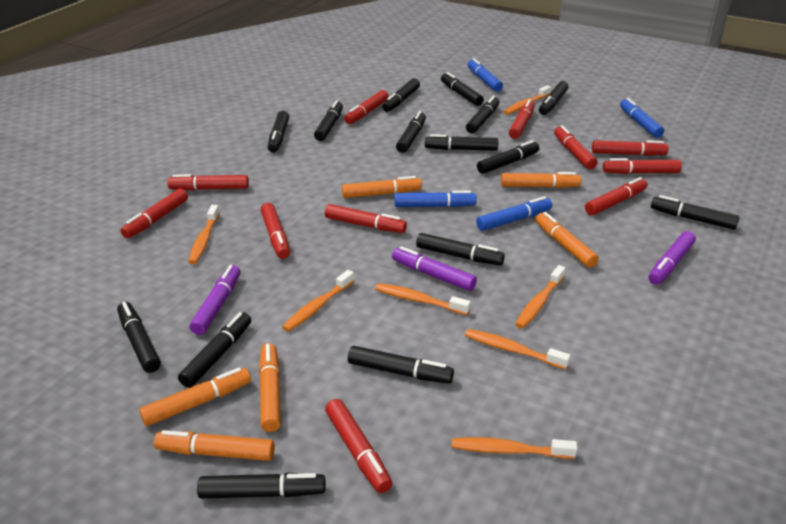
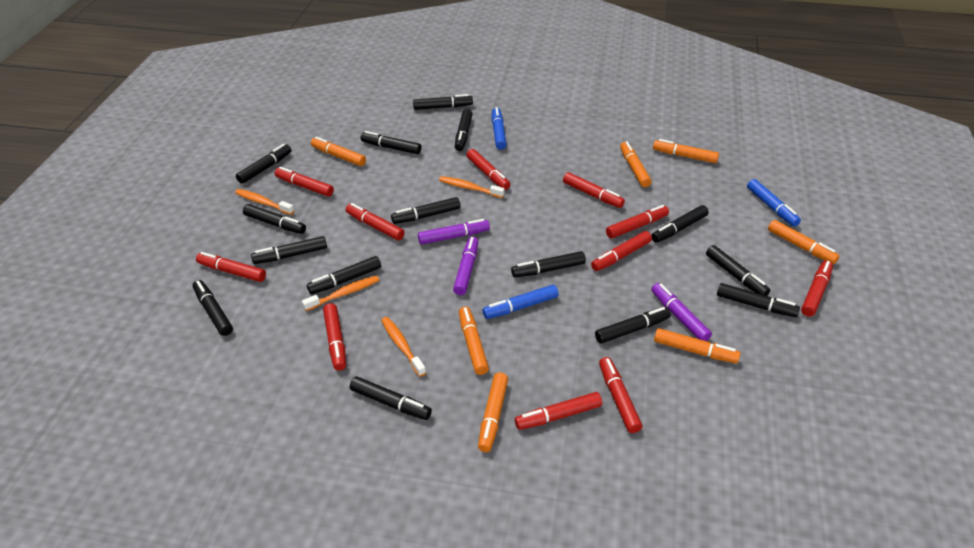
blue marker: 4 -> 3
orange marker: 6 -> 7
orange toothbrush: 7 -> 4

